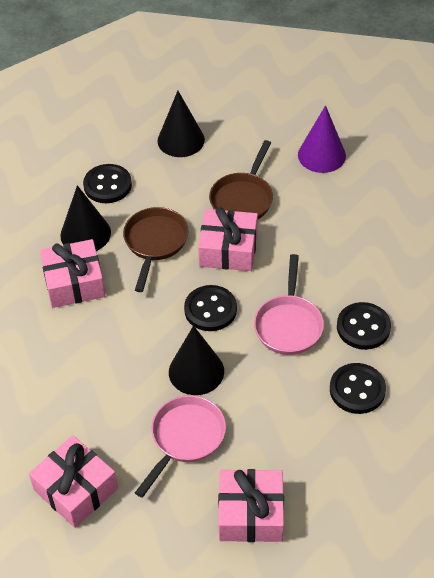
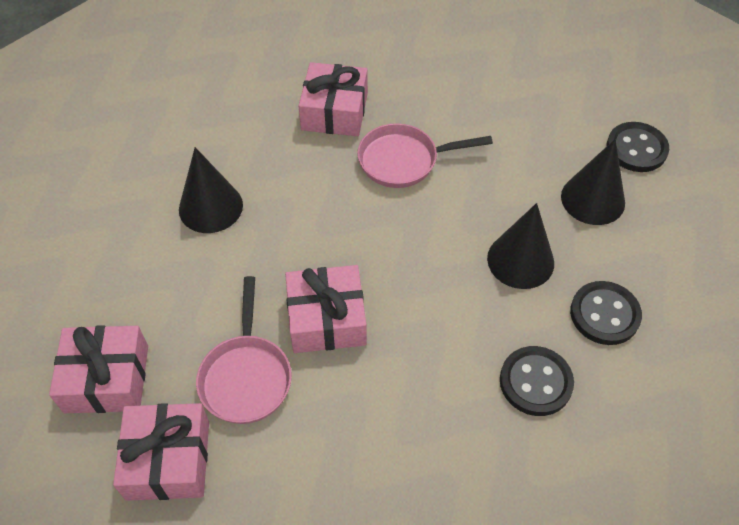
black button: 4 -> 3
brown pan: 2 -> 0
purple cone: 1 -> 0

